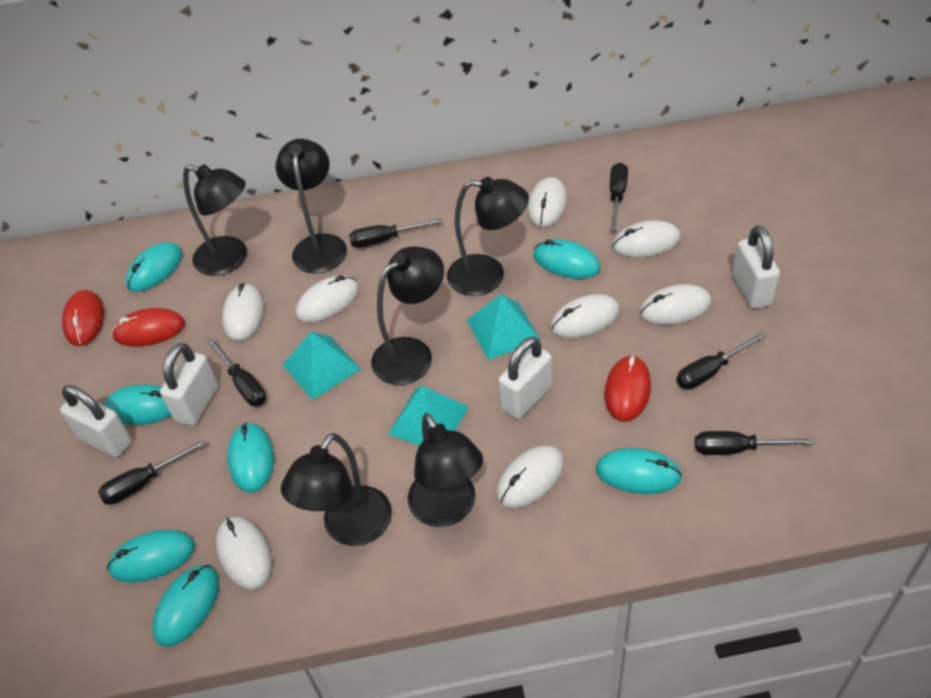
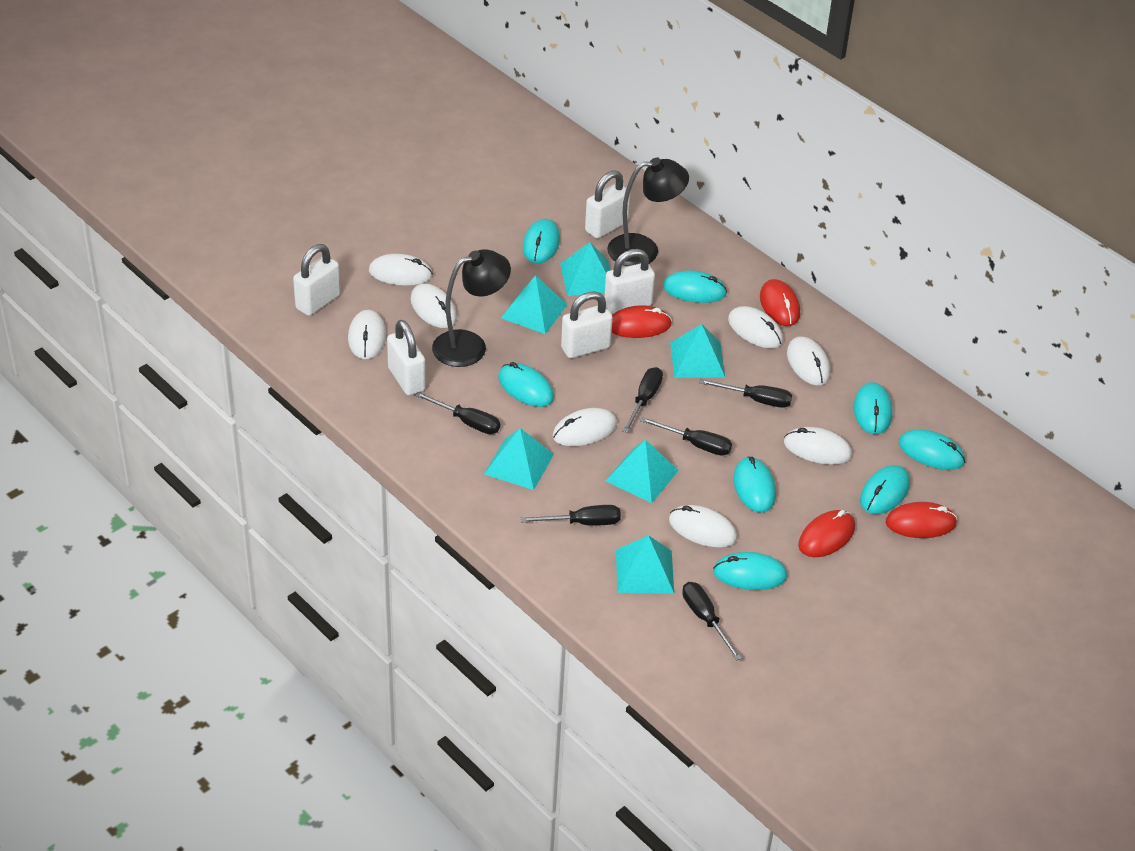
black lamp: 6 -> 2
red mouse: 3 -> 4
turquoise mouse: 7 -> 8
turquoise pyramid: 3 -> 6
white padlock: 4 -> 5

